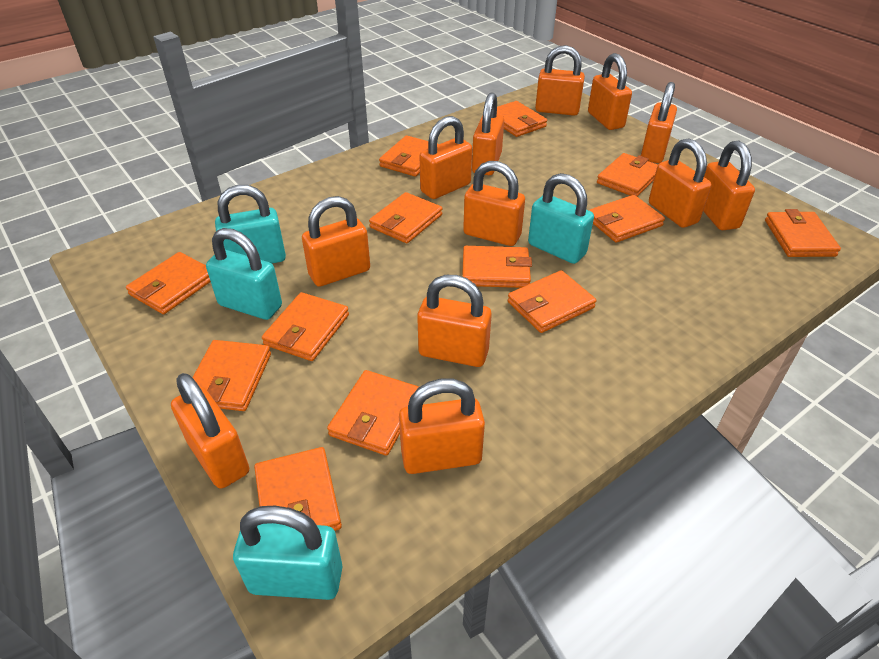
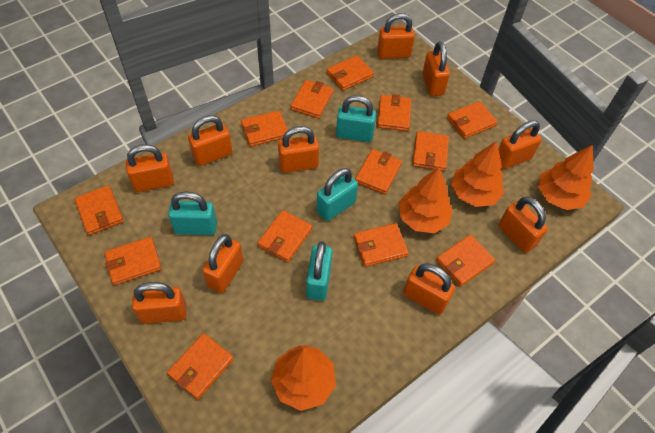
orange padlock: 12 -> 10
orange tree: 0 -> 4

